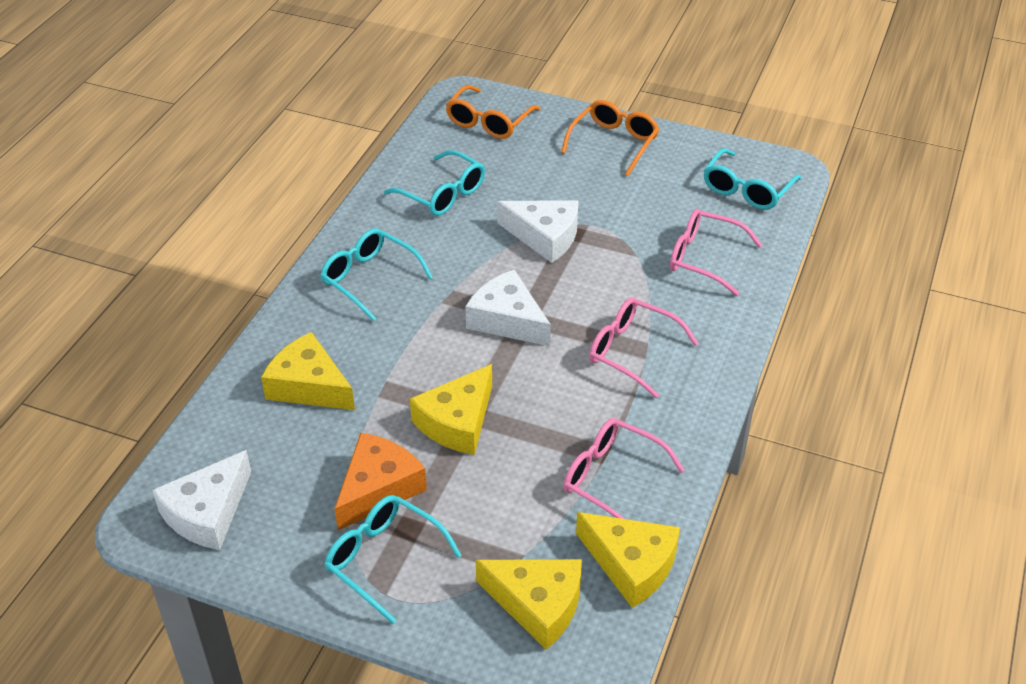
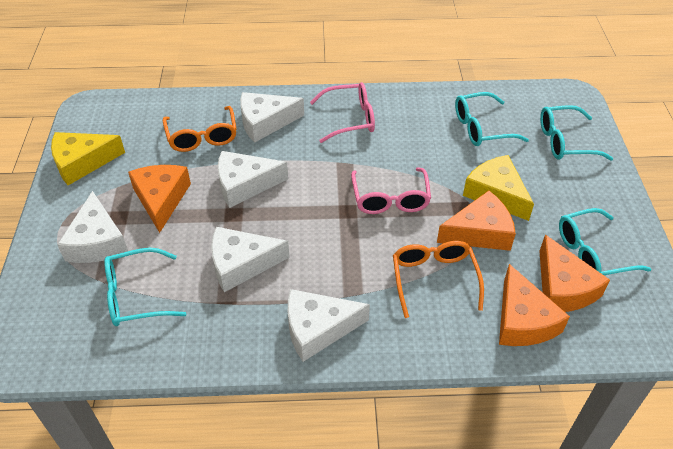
orange cheese: 1 -> 4
pink glasses: 3 -> 2
white cheese: 3 -> 5
yellow cheese: 4 -> 2

